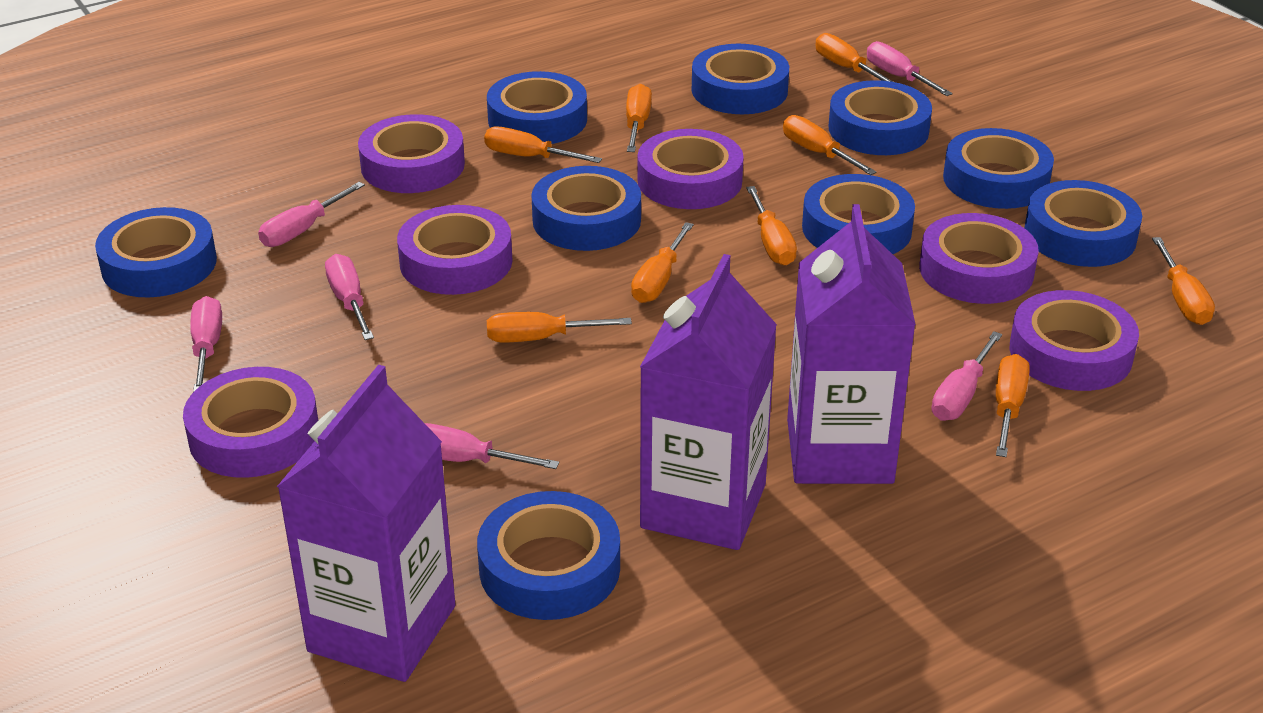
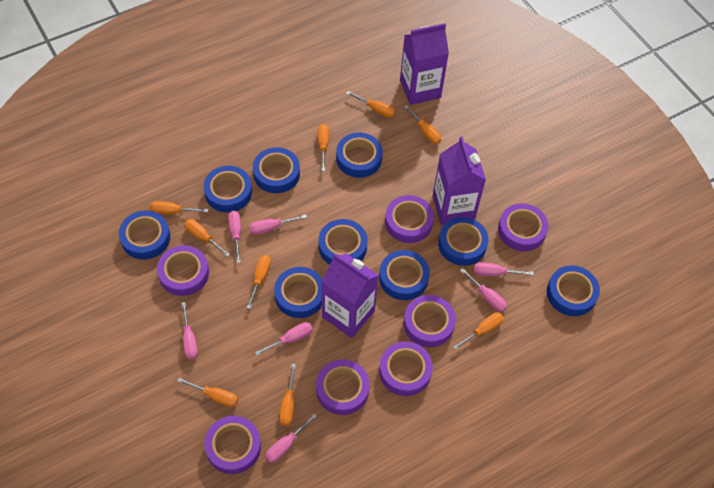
pink screwdriver: 6 -> 7
purple tape: 6 -> 7

